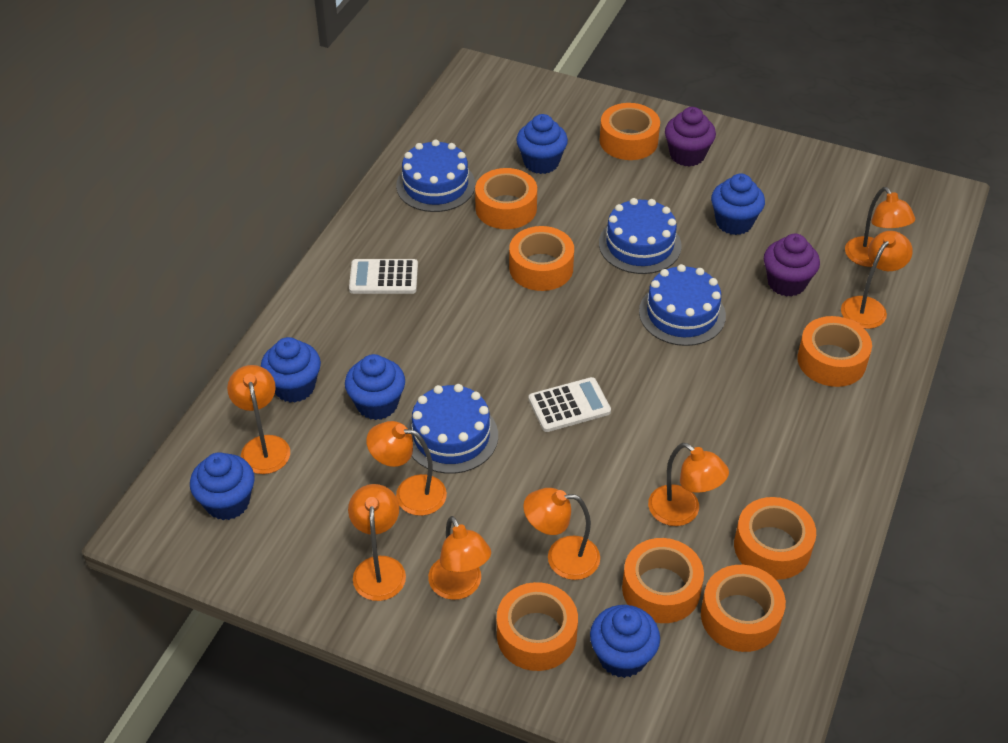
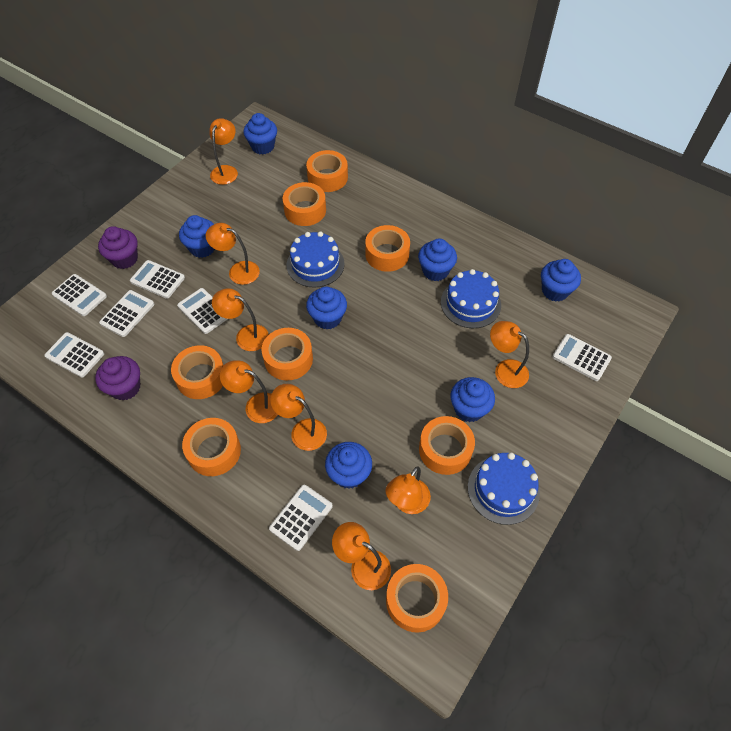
blue cake: 4 -> 3
blue cupcake: 6 -> 7
white calculator: 2 -> 7

